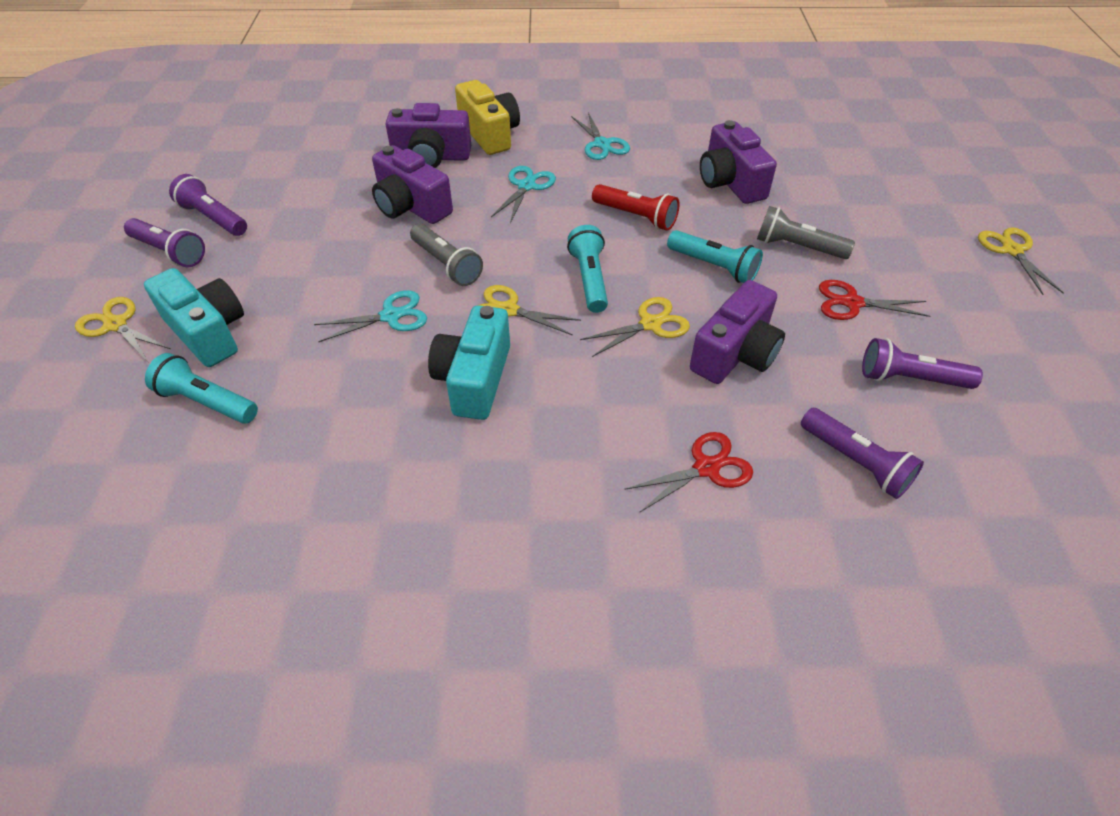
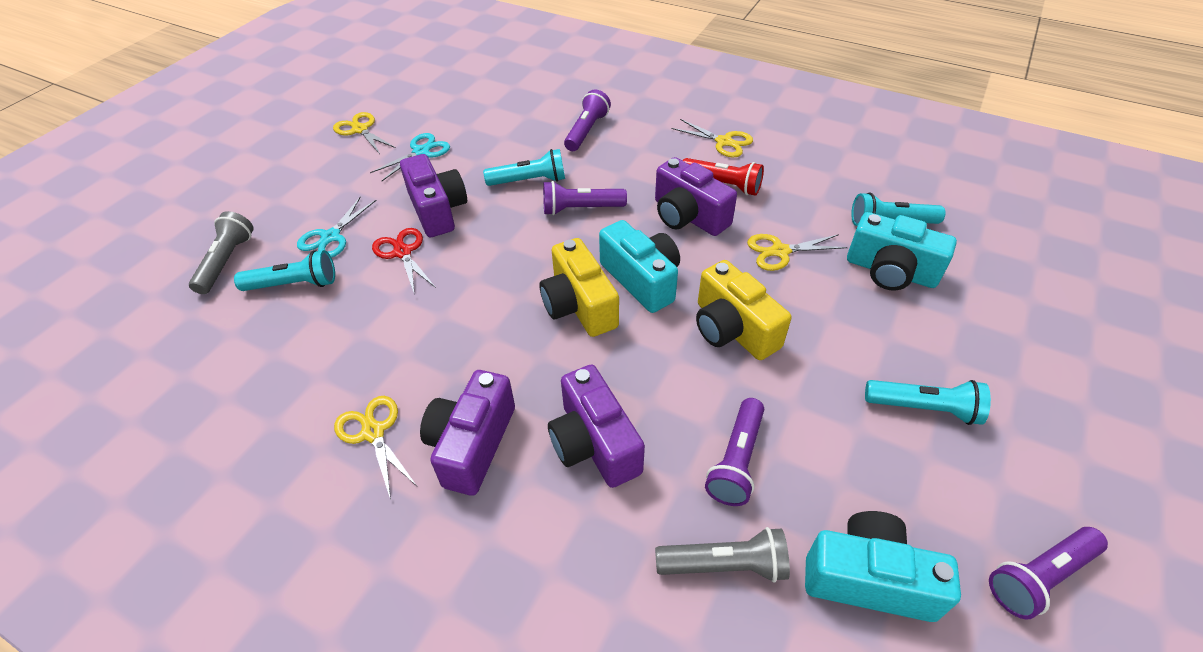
red scissors: 2 -> 1
turquoise camera: 2 -> 3
turquoise flashlight: 3 -> 4
turquoise scissors: 3 -> 2
yellow camera: 1 -> 2

